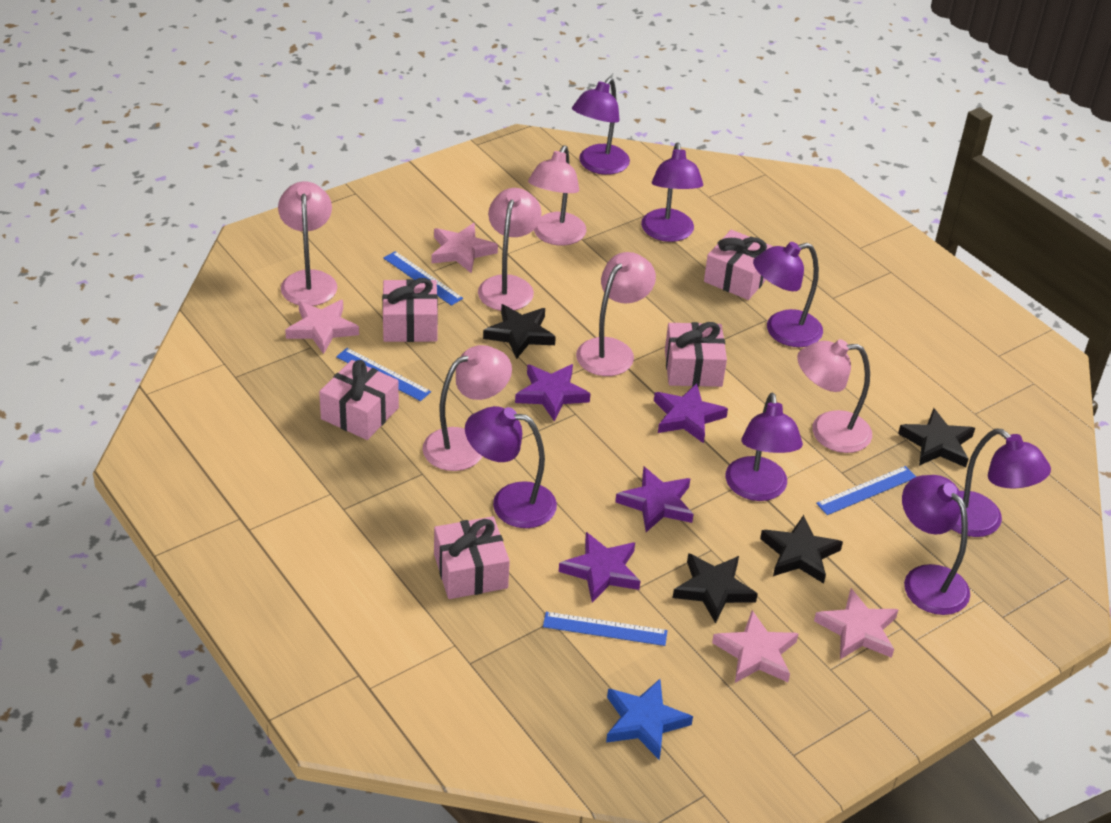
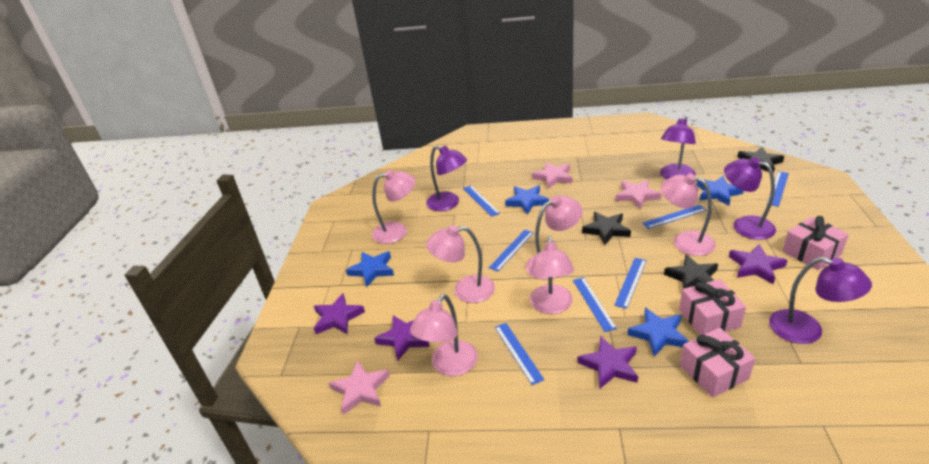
black star: 4 -> 3
blue ruler: 4 -> 7
blue star: 1 -> 4
pink gift: 5 -> 3
pink star: 4 -> 3
purple lamp: 7 -> 4

